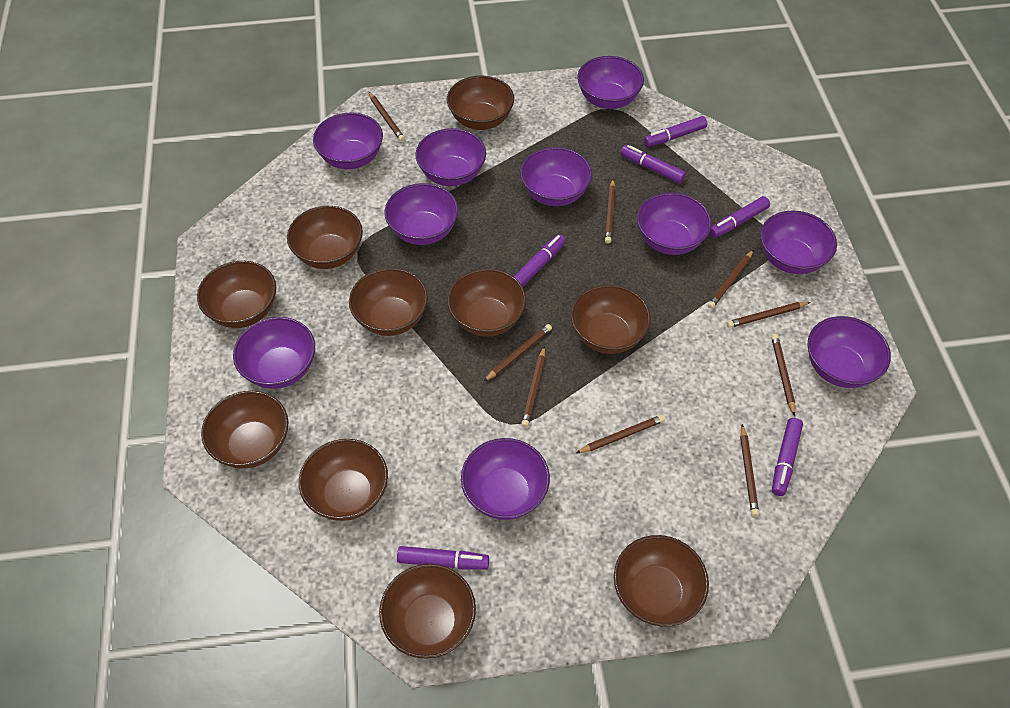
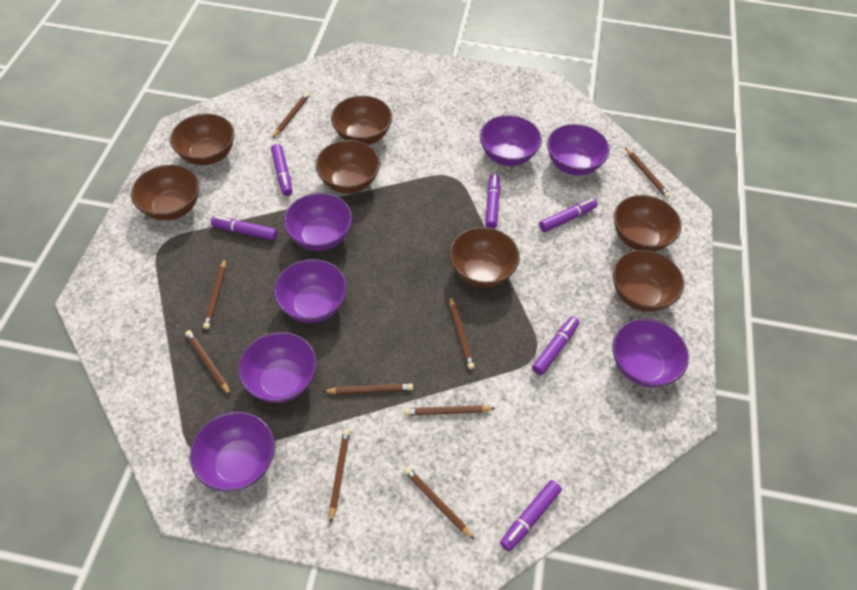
brown bowl: 10 -> 7
purple bowl: 10 -> 7

